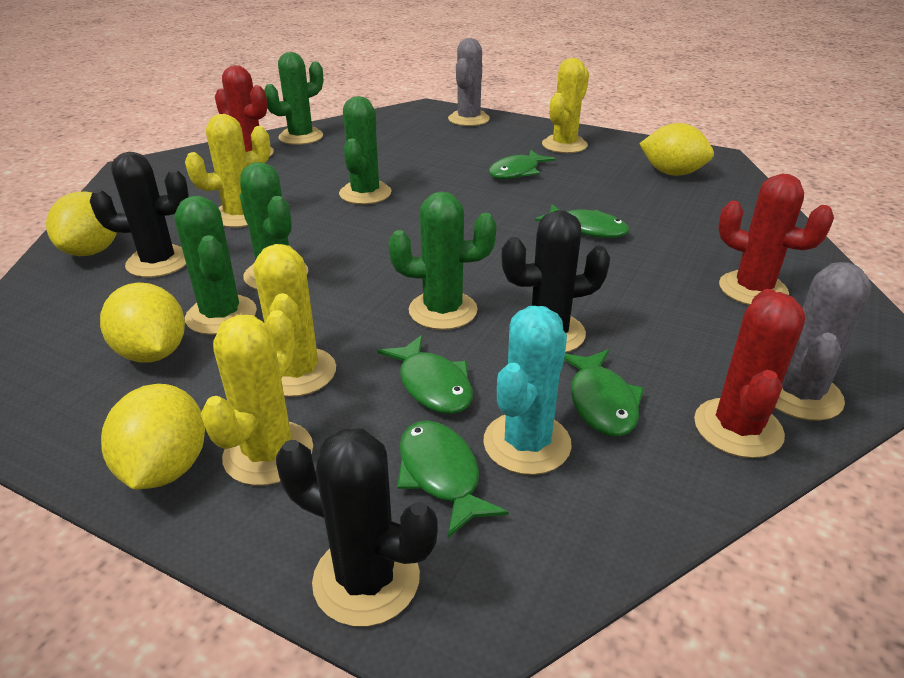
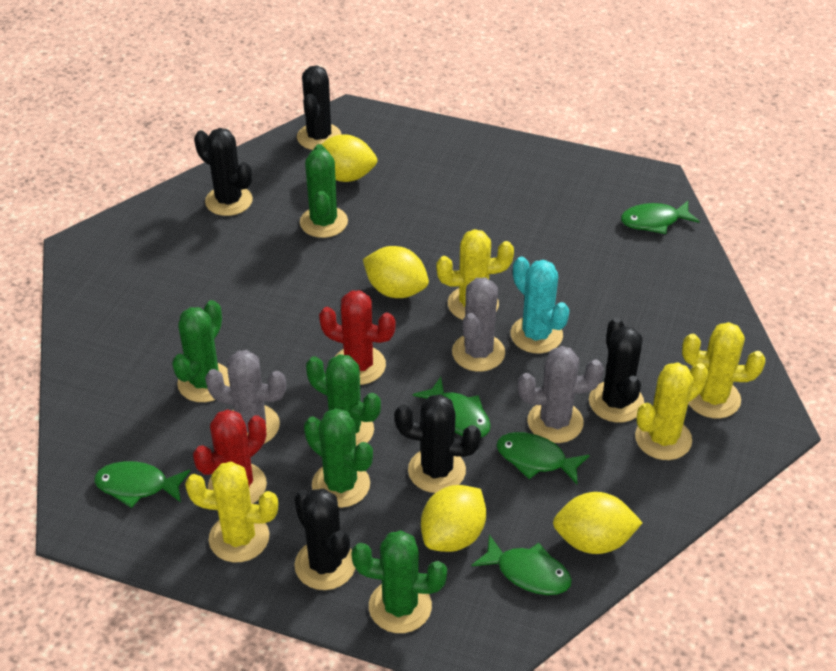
black cactus: 3 -> 5
grey cactus: 2 -> 3
red cactus: 3 -> 2

